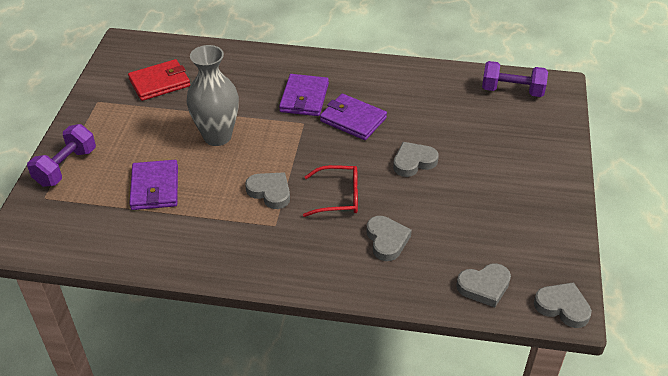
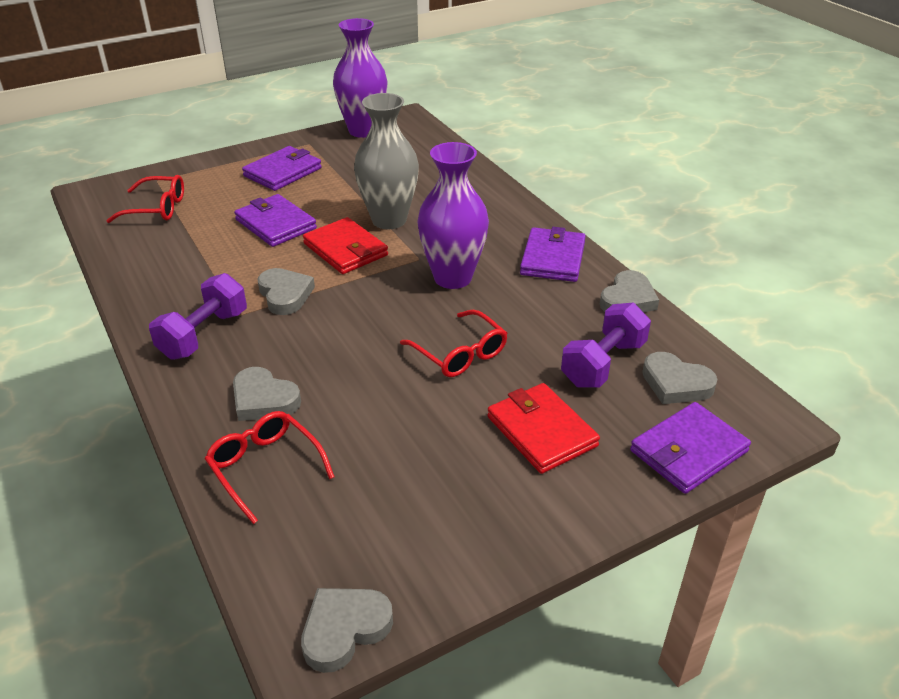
purple vase: 0 -> 2
purple wallet: 3 -> 4
red glasses: 1 -> 3
red wallet: 1 -> 2

